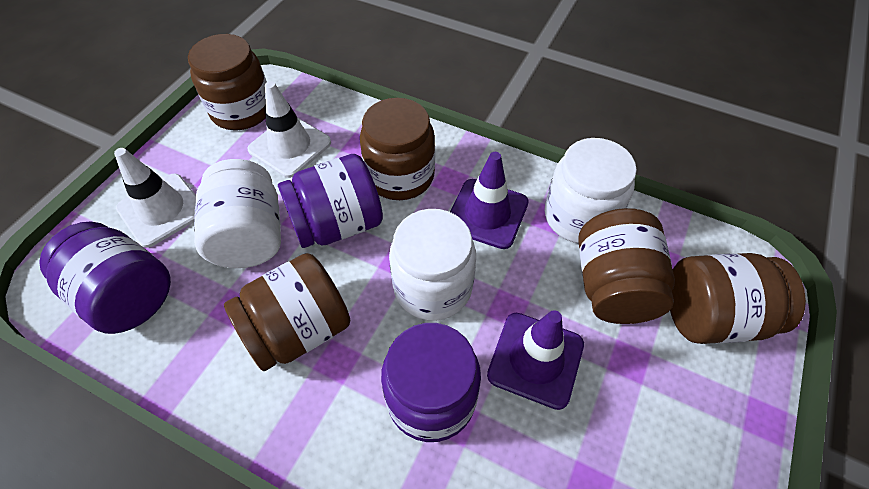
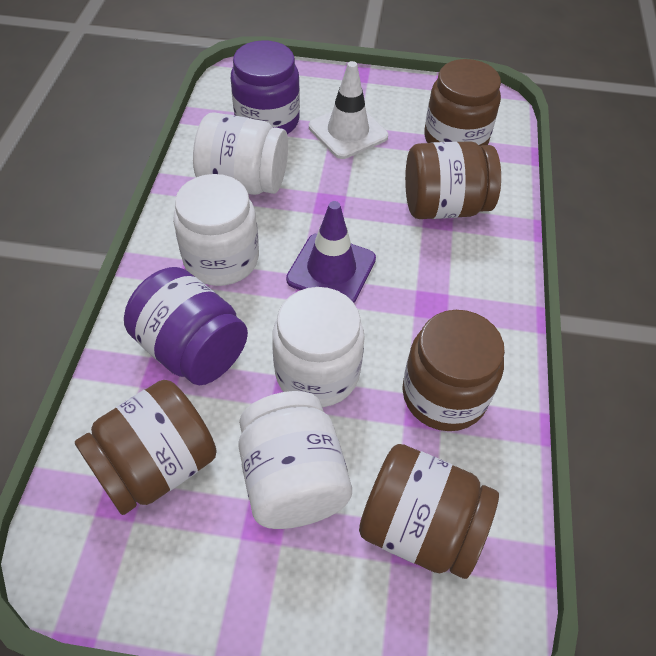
purple jar: 3 -> 2
purple traffic cone: 2 -> 1
white jar: 3 -> 4
white traffic cone: 2 -> 1

